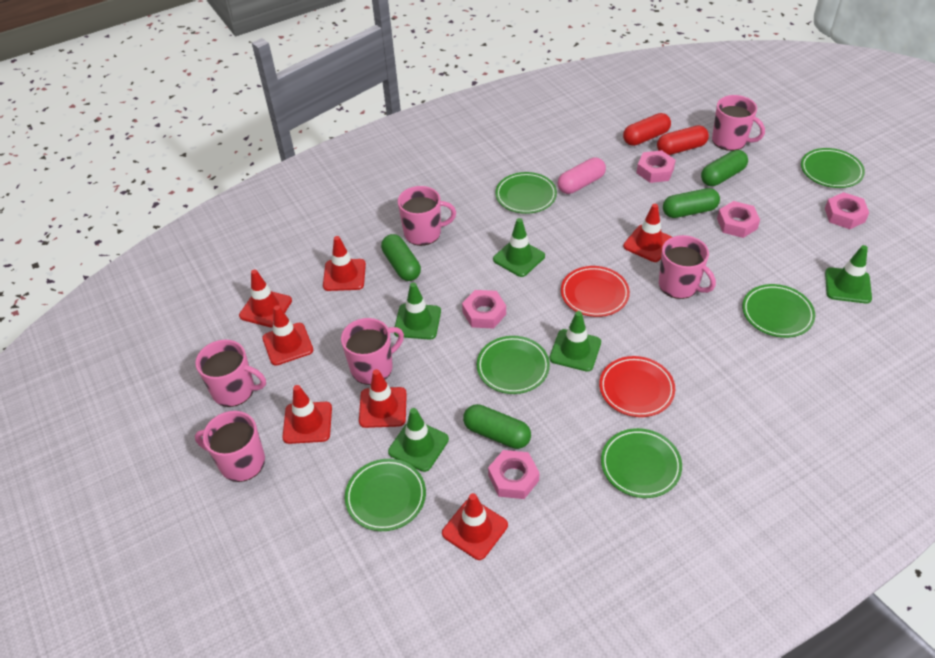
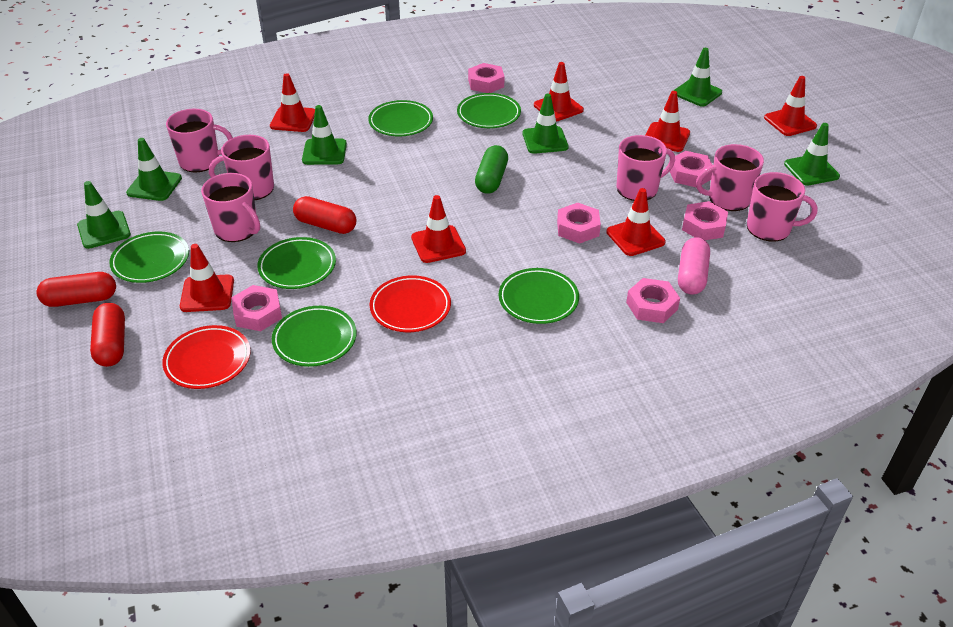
green capsule: 4 -> 1
green traffic cone: 5 -> 6
pink nut: 5 -> 6
red capsule: 2 -> 3

